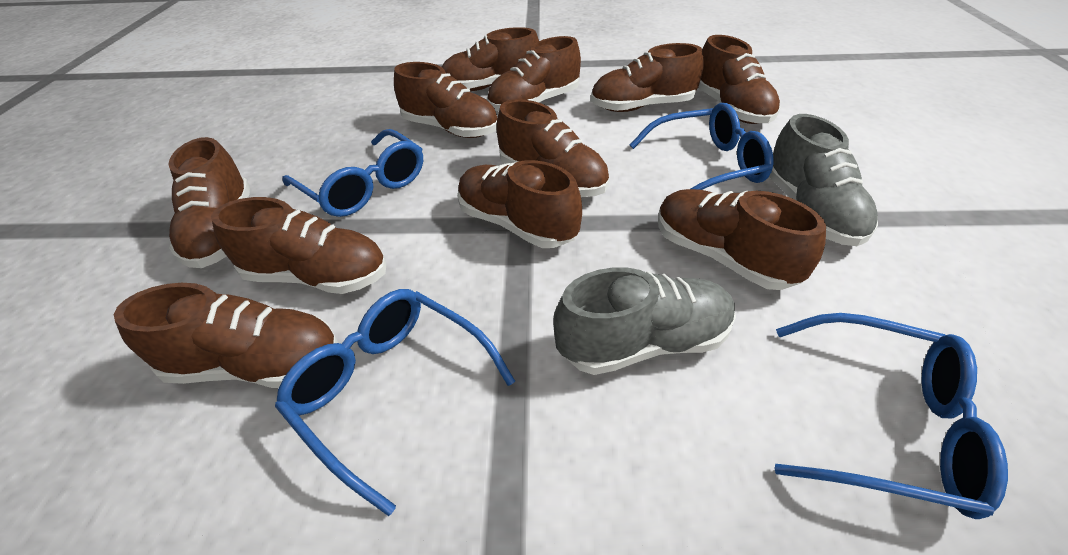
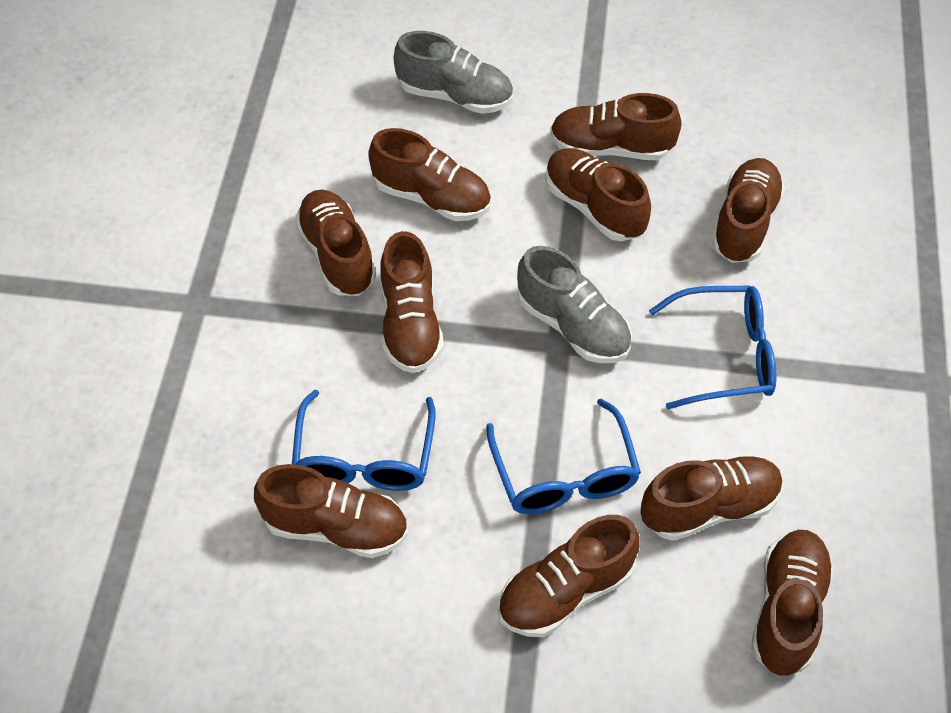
blue glasses: 4 -> 3
brown shoe: 11 -> 10

